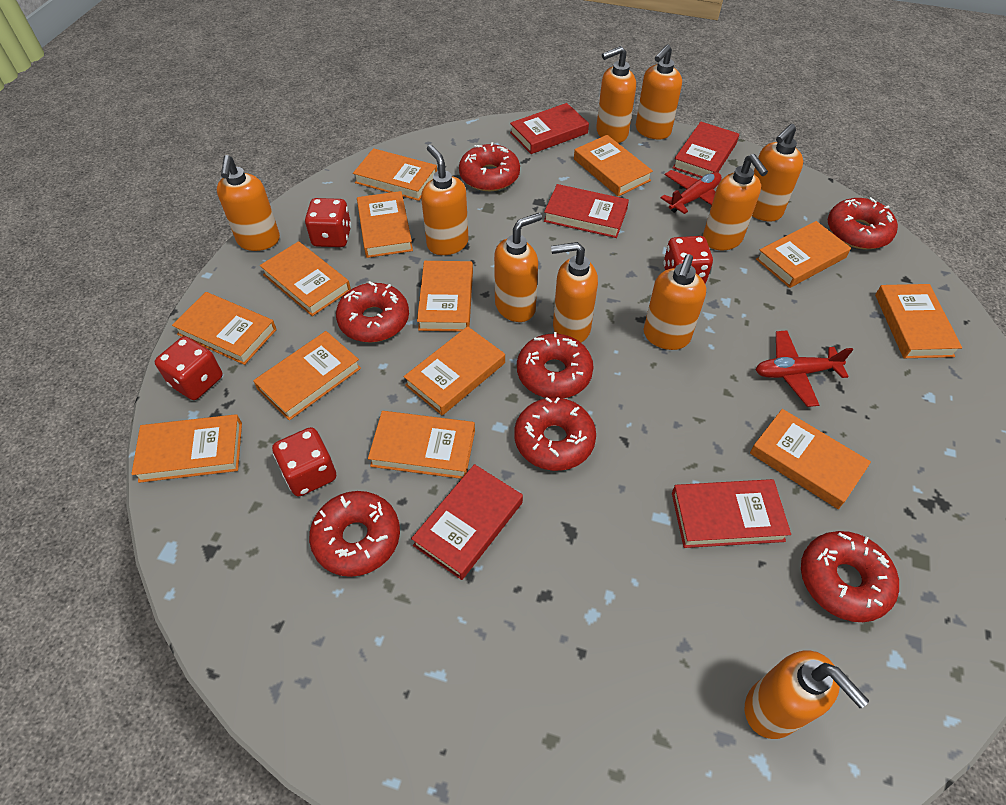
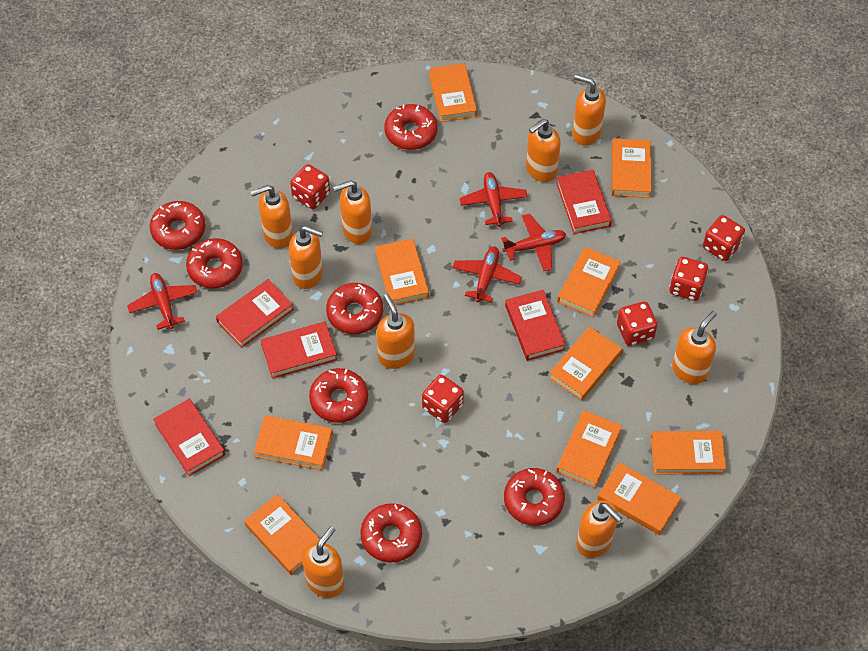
orange book: 13 -> 10
orange soap dispenser: 10 -> 9
red dice: 4 -> 5
red plane: 2 -> 4

